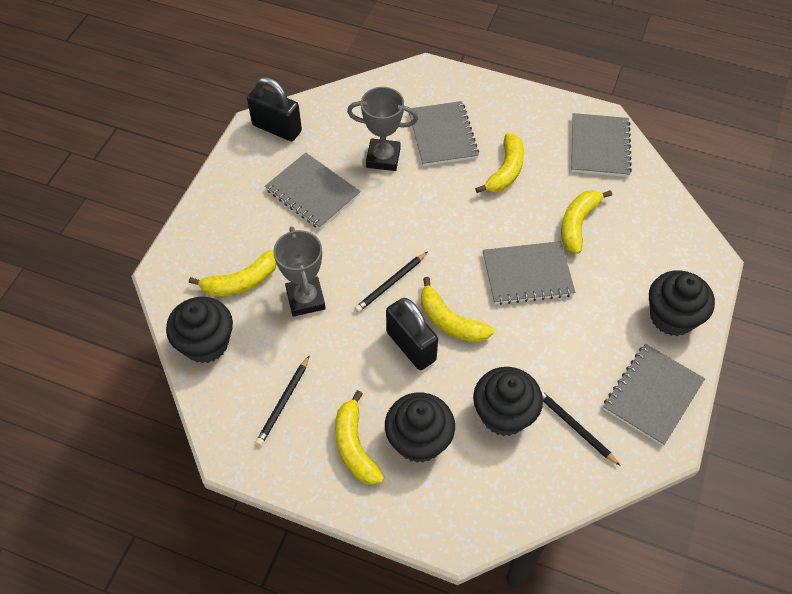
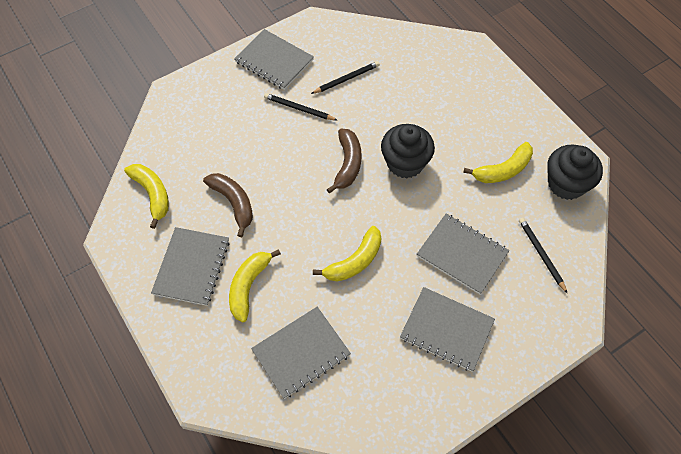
black cupcake: 4 -> 2
black padlock: 2 -> 0
brown banana: 0 -> 2
grey trophy: 2 -> 0
yellow banana: 5 -> 4

